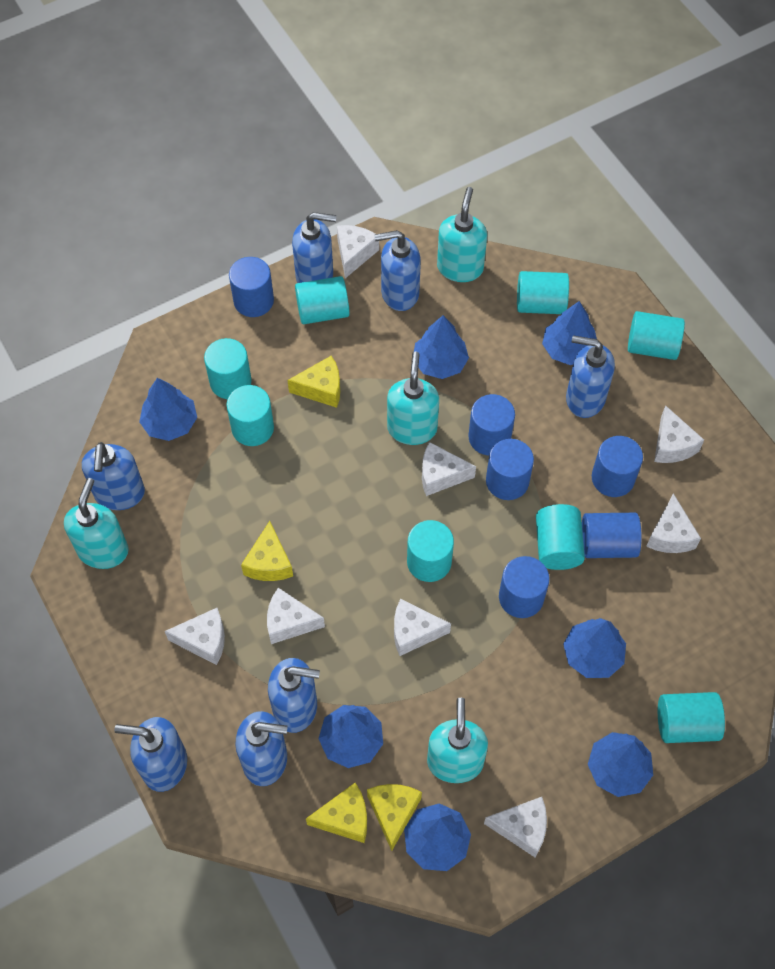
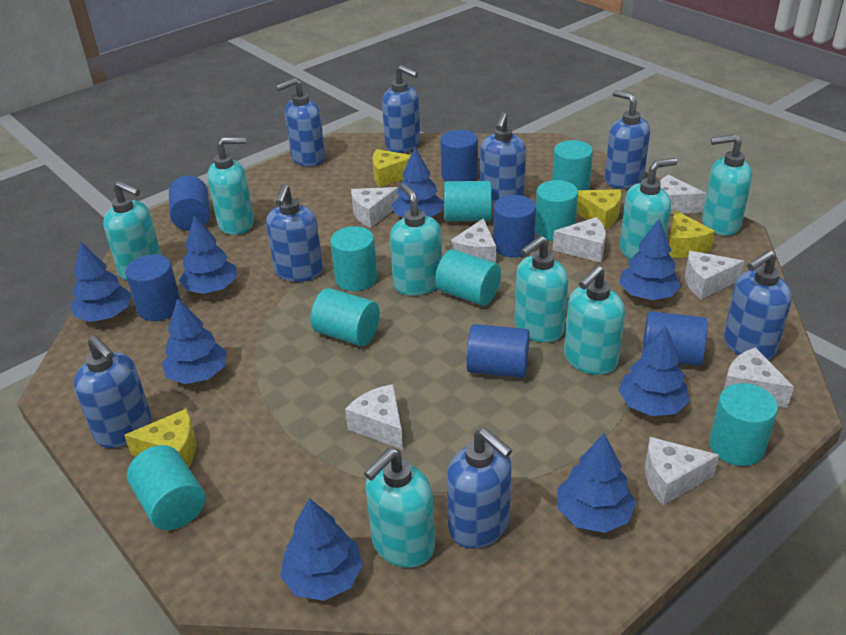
blue soap dispenser: 7 -> 8
blue tree: 7 -> 8
turquoise soap dispenser: 4 -> 8

